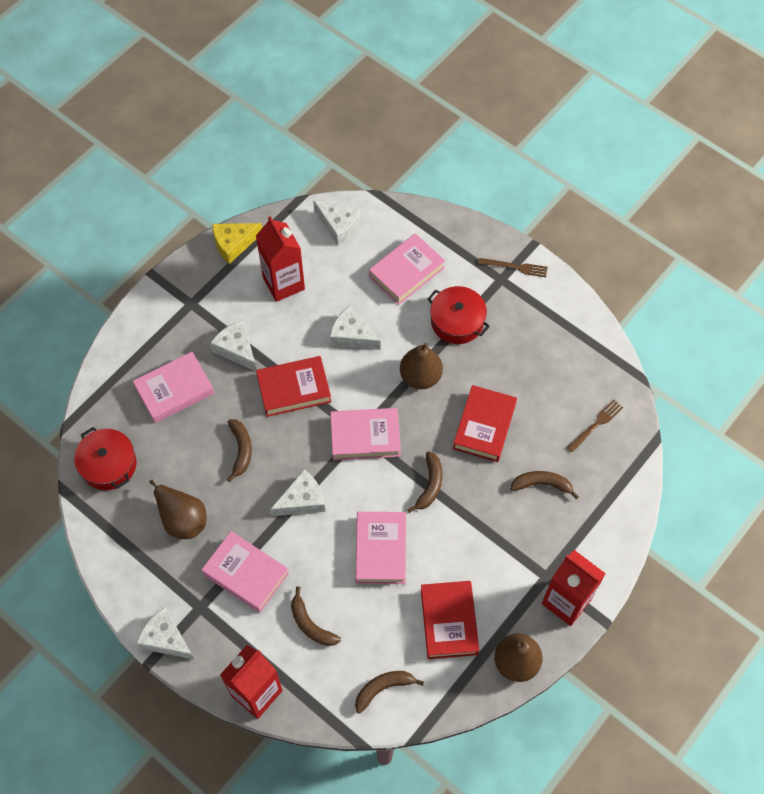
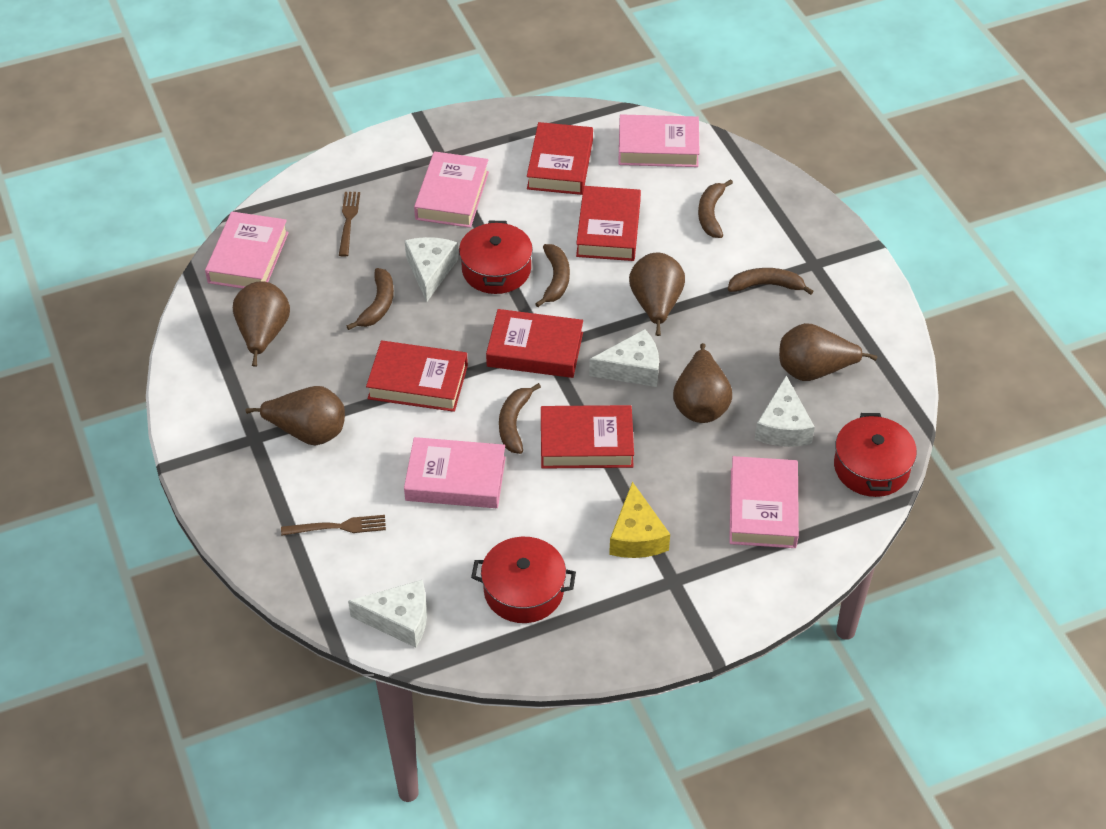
brown pear: 3 -> 5
red book: 3 -> 5
red carton: 3 -> 0
red pot: 2 -> 3
white cheese: 5 -> 4

